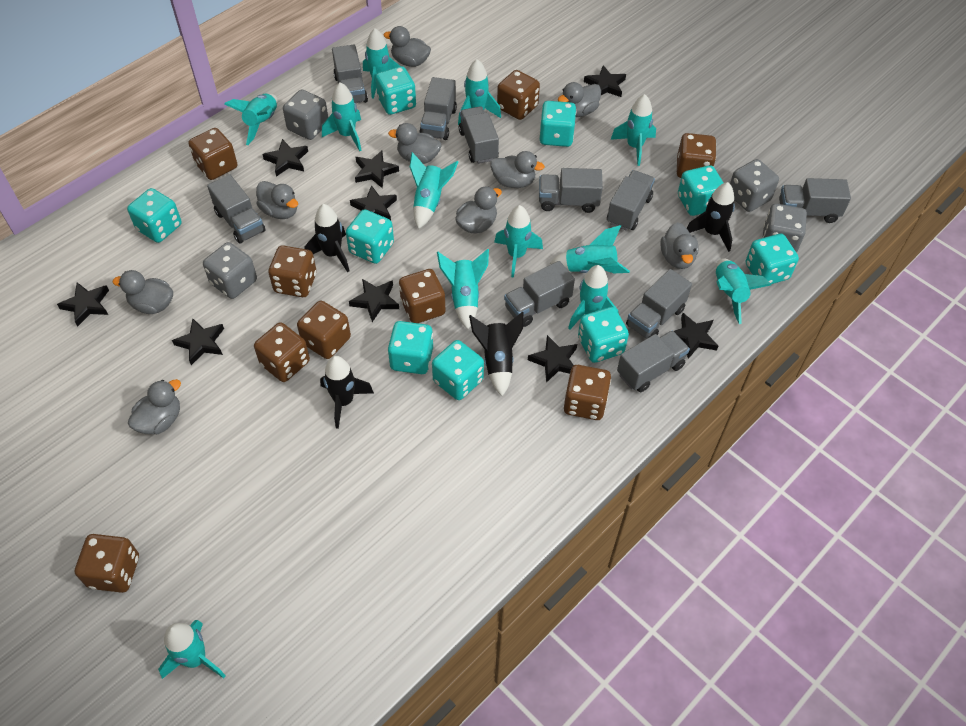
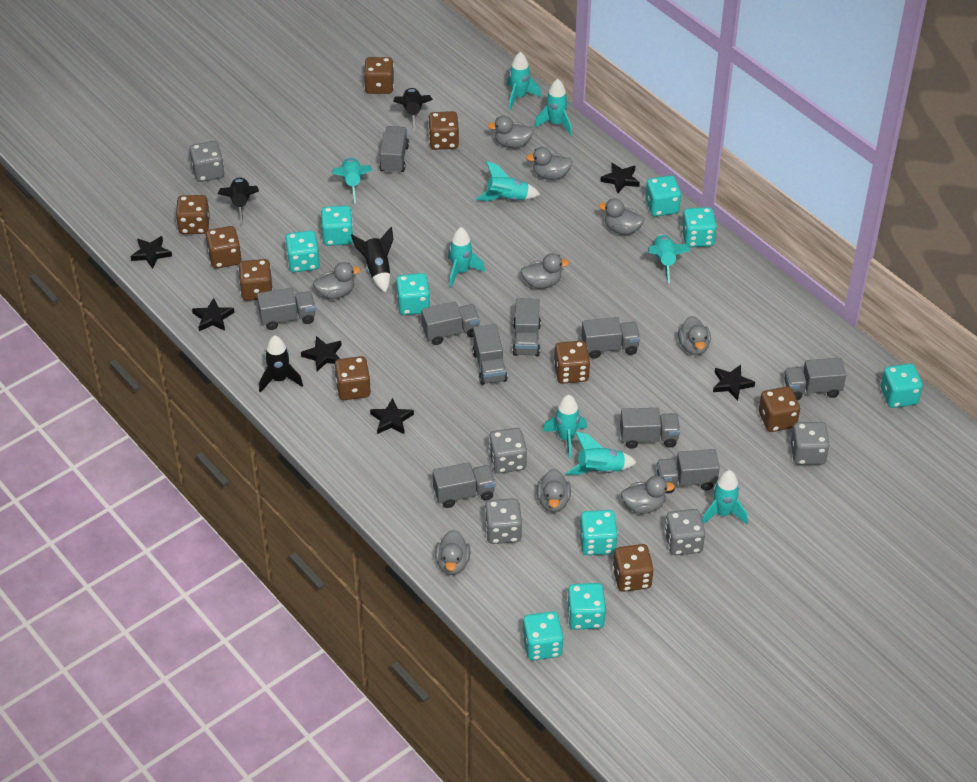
black star: 9 -> 6
grey dice: 4 -> 5
turquoise rocket: 12 -> 9

